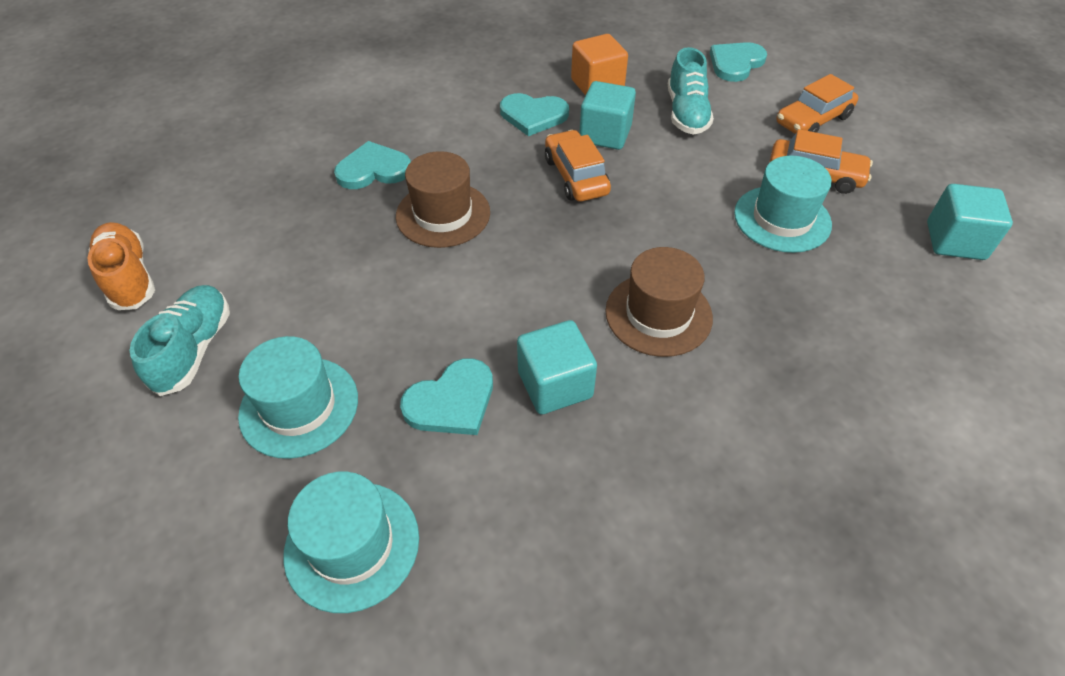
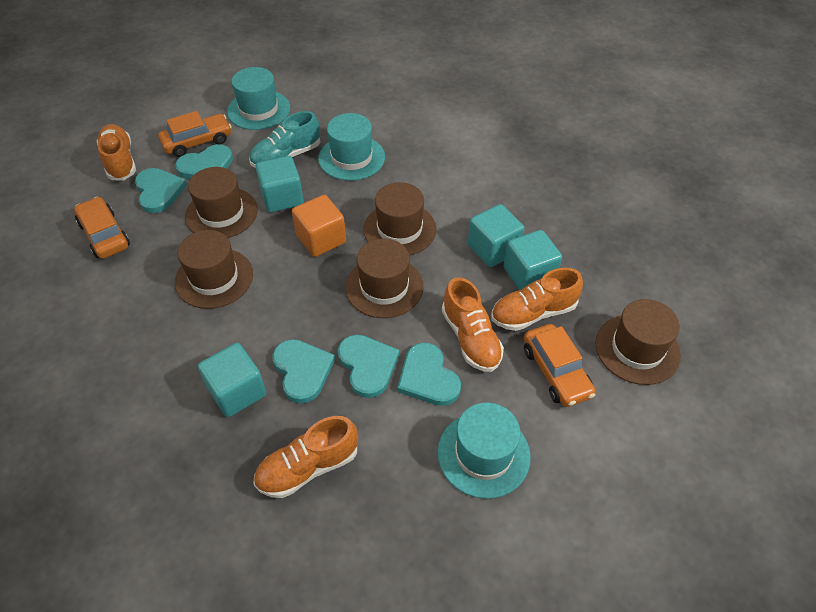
brown hat: 2 -> 5
orange shoe: 1 -> 4
turquoise cube: 3 -> 4
turquoise heart: 4 -> 5
turquoise shoe: 2 -> 1

